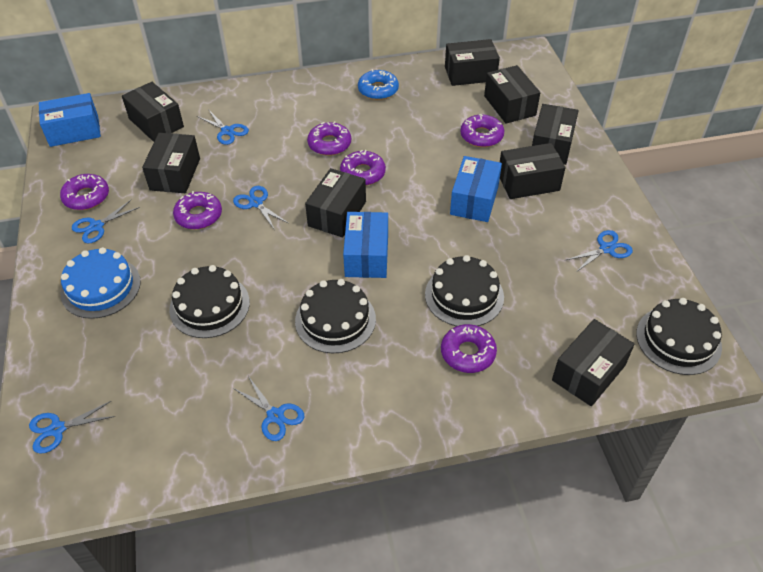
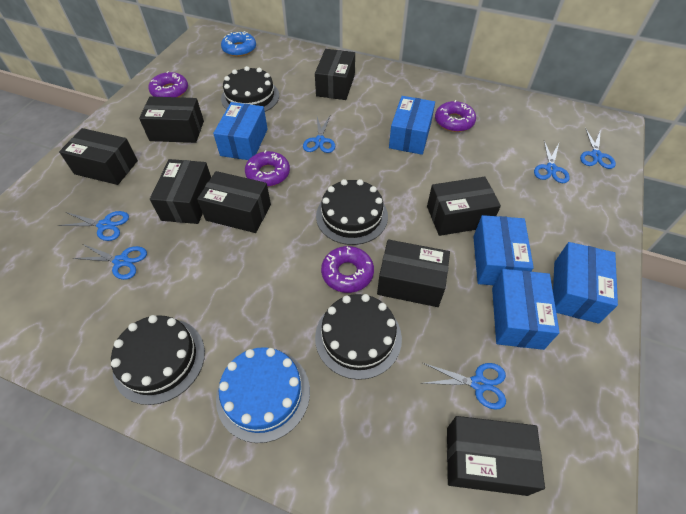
blue box: 3 -> 5
purple donut: 6 -> 4

